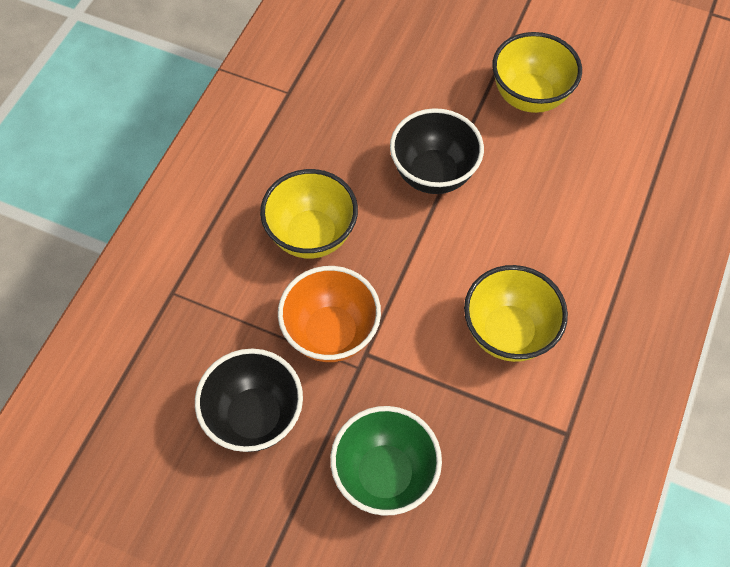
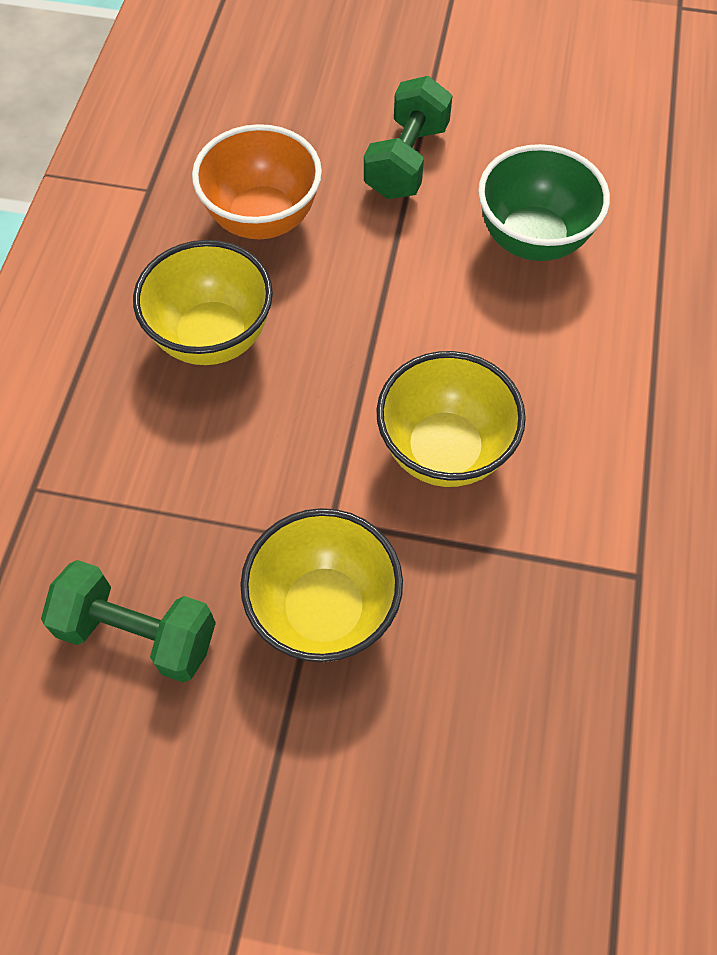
black bowl: 2 -> 0
green dumbbell: 0 -> 2

